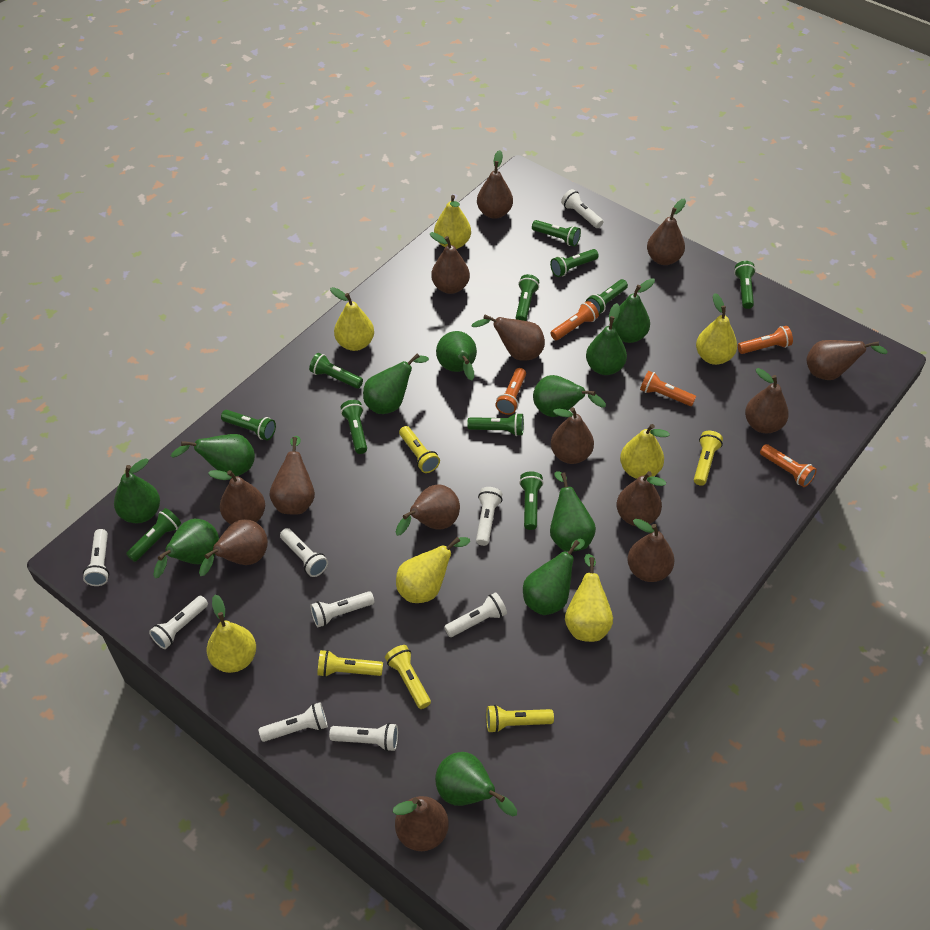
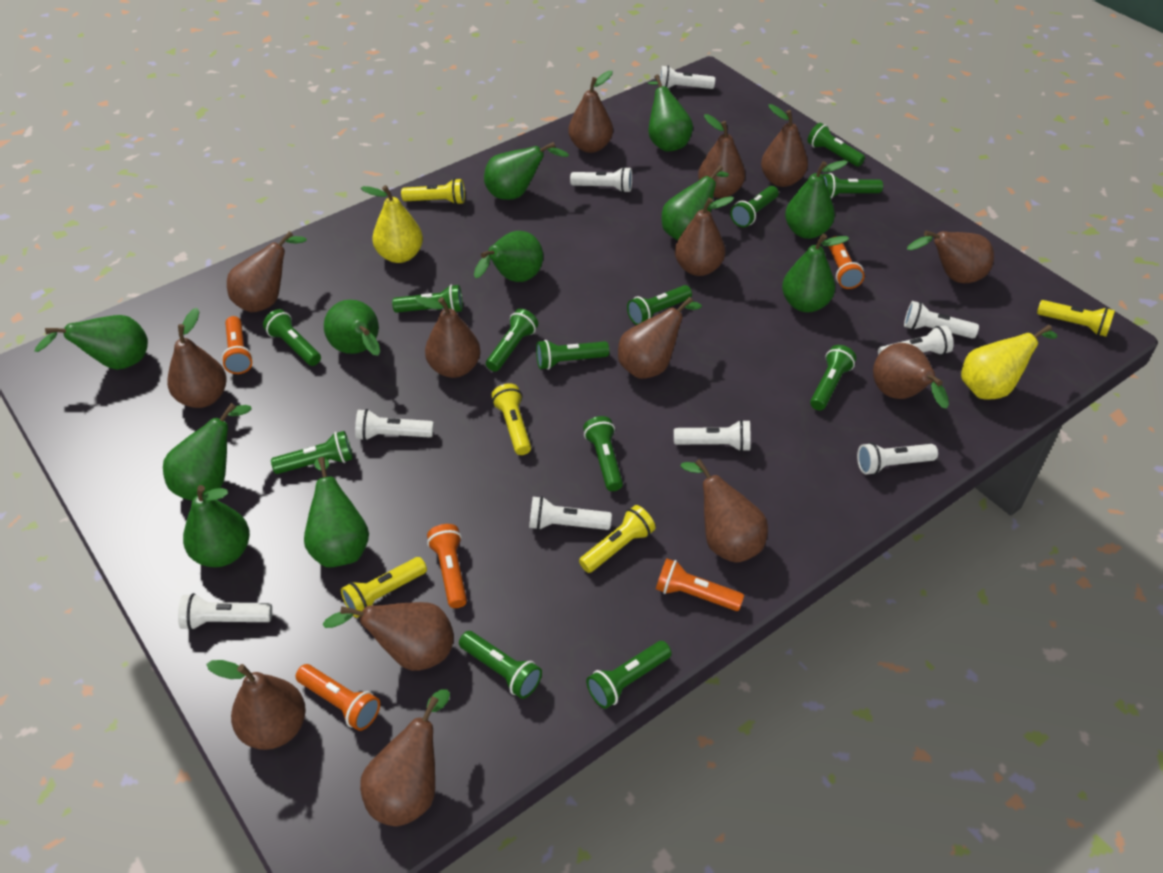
green flashlight: 11 -> 13
yellow pear: 7 -> 2

